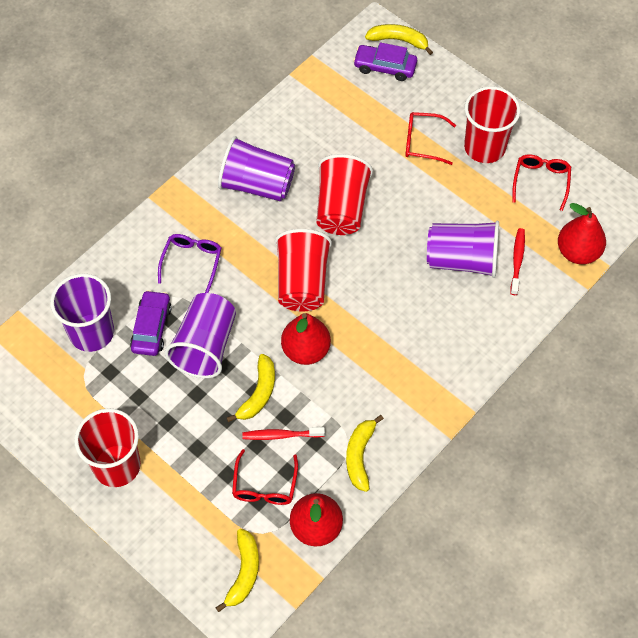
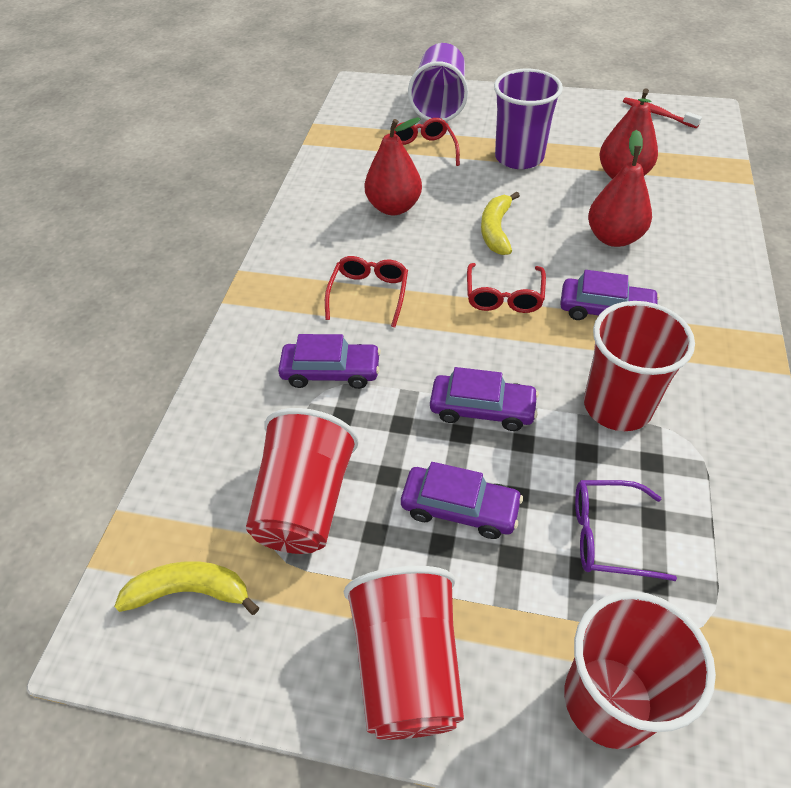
purple car: 2 -> 4
purple cup: 4 -> 2
red toothbrush: 2 -> 1
yellow banana: 4 -> 2

